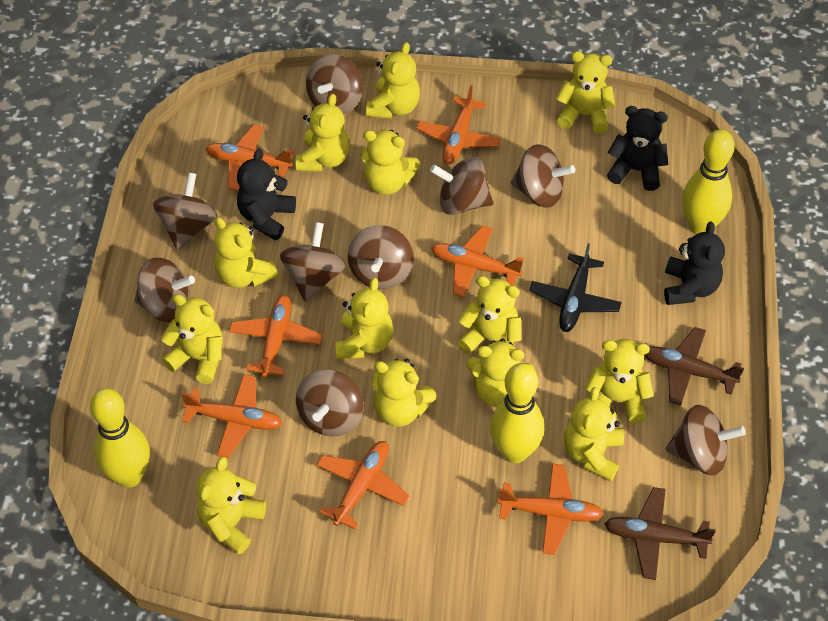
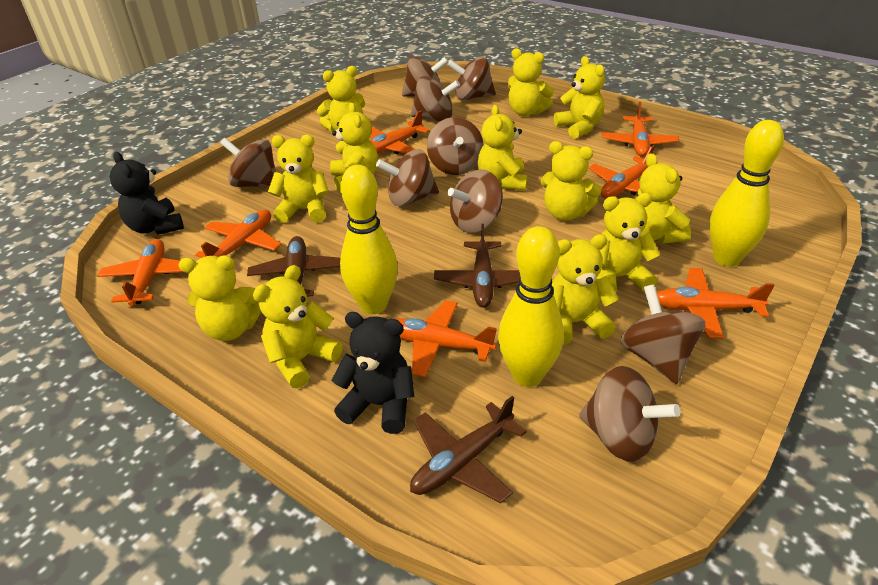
black plane: 1 -> 0
black teddy bear: 3 -> 2
brown plane: 2 -> 3
yellow teddy bear: 13 -> 12

